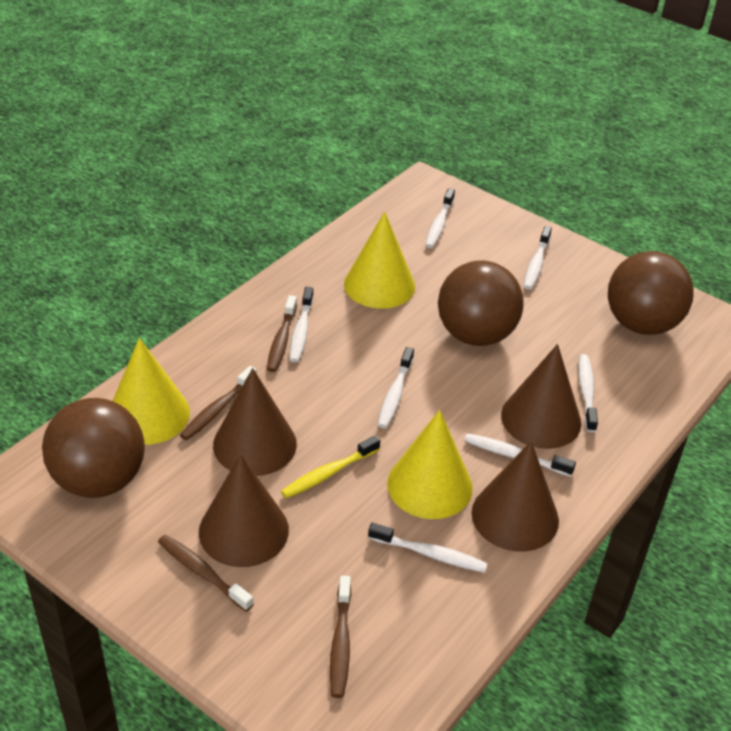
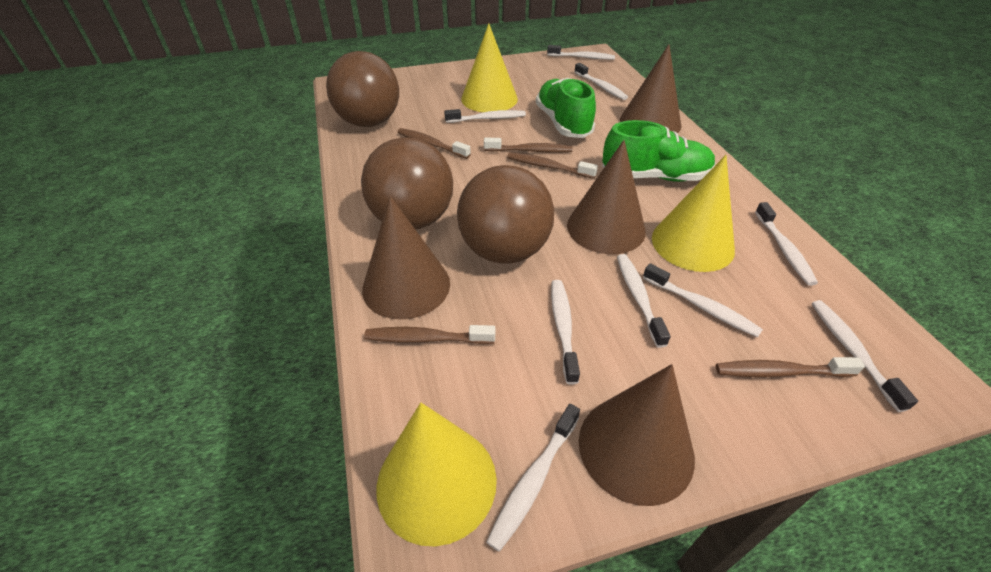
brown toothbrush: 4 -> 5
green shoe: 0 -> 2
white toothbrush: 7 -> 9
yellow toothbrush: 1 -> 0

